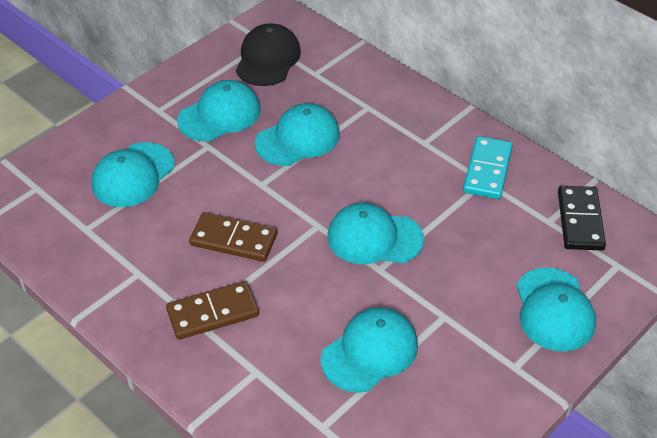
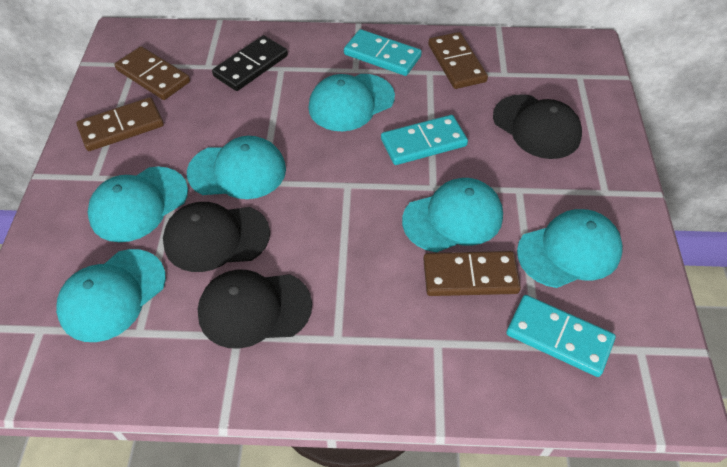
black cap: 1 -> 3
brown domino: 2 -> 4
turquoise domino: 1 -> 3

